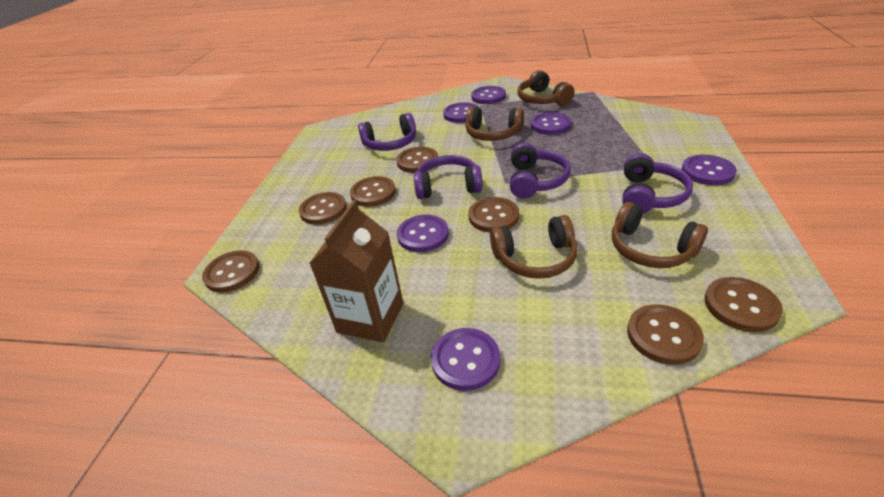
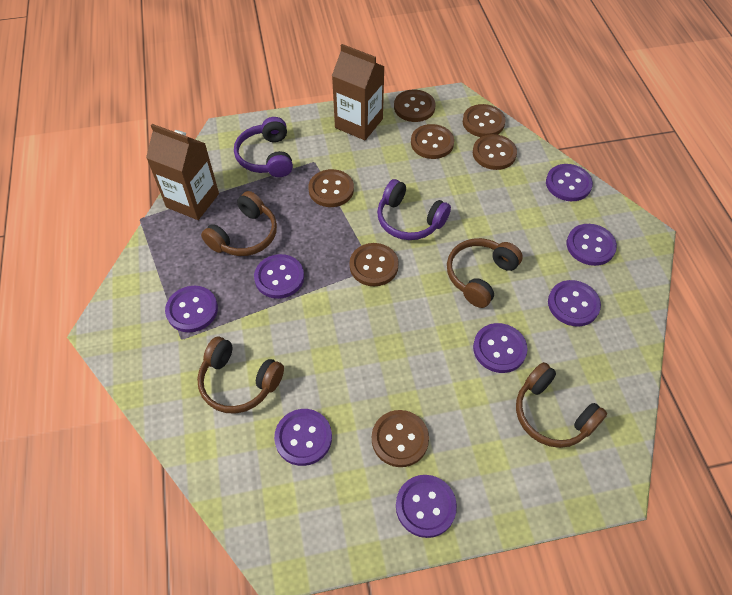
brown carton: 1 -> 2
purple button: 6 -> 8
purple headphones: 4 -> 2

